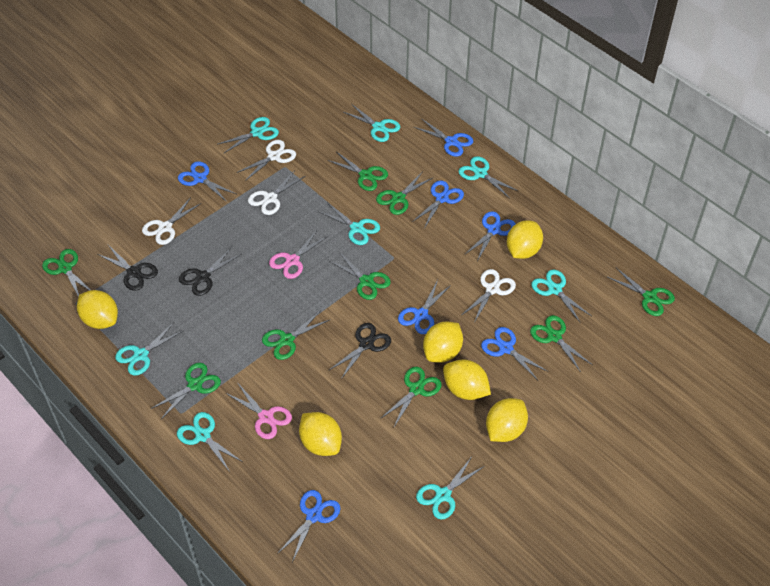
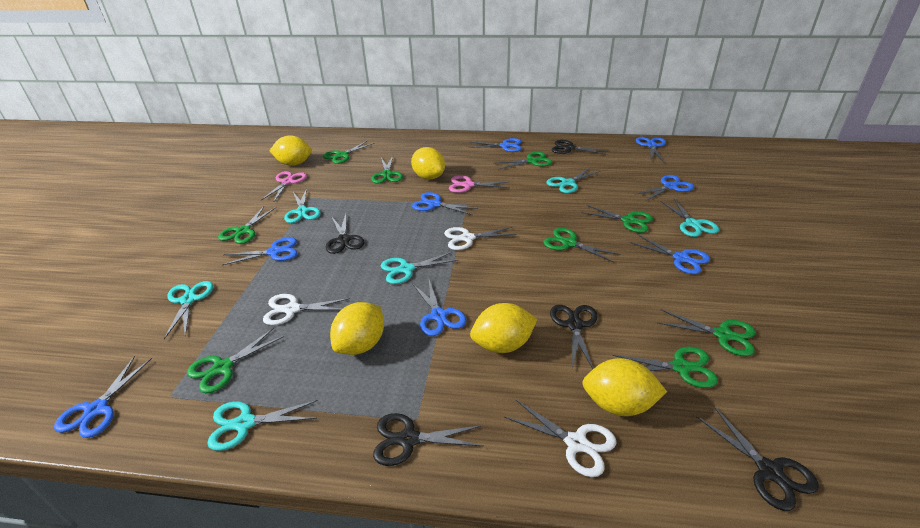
black scissors: 3 -> 5
blue scissors: 7 -> 8
turquoise scissors: 8 -> 6
white scissors: 4 -> 3
yellow lemon: 6 -> 5

